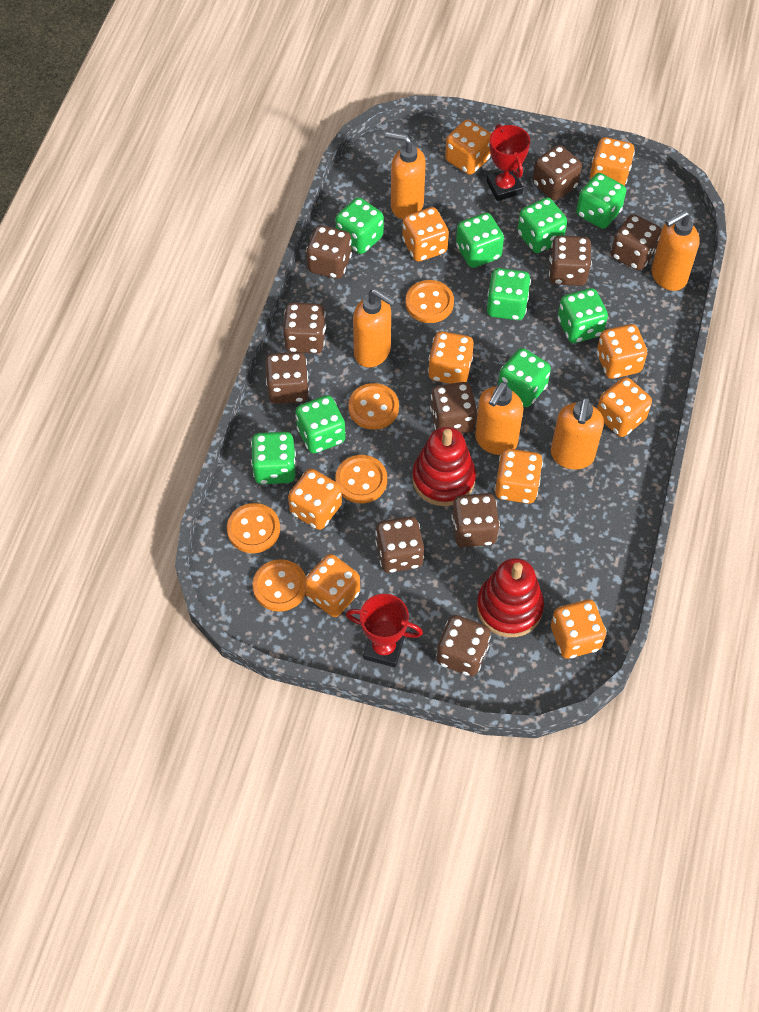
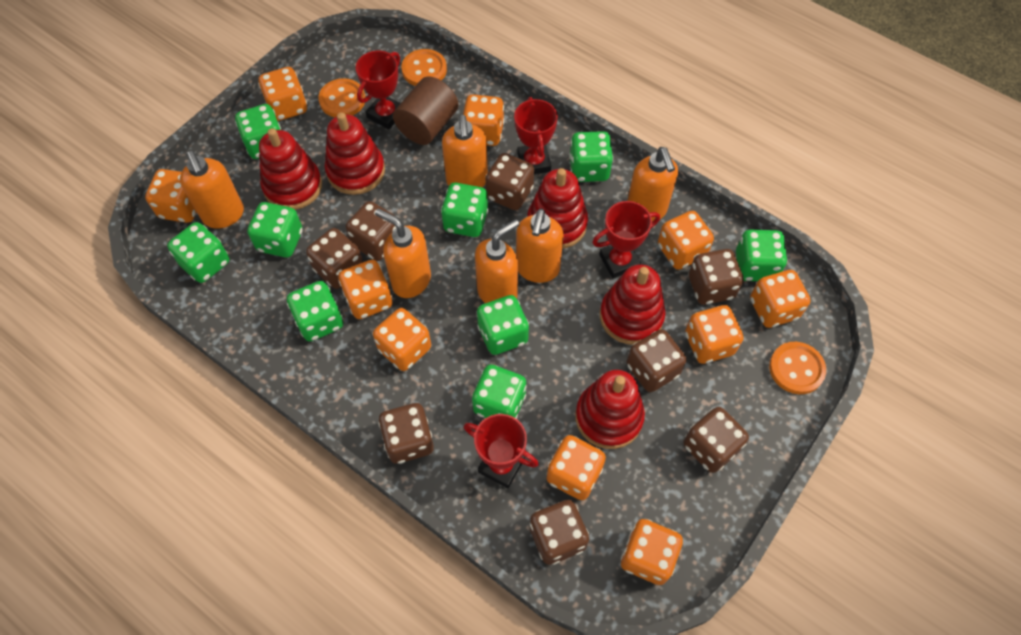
brown cylinder: 0 -> 1
brown dice: 10 -> 8
orange button: 5 -> 3
orange soap dispenser: 5 -> 6
red stacking toy: 2 -> 5
red trophy: 2 -> 4

